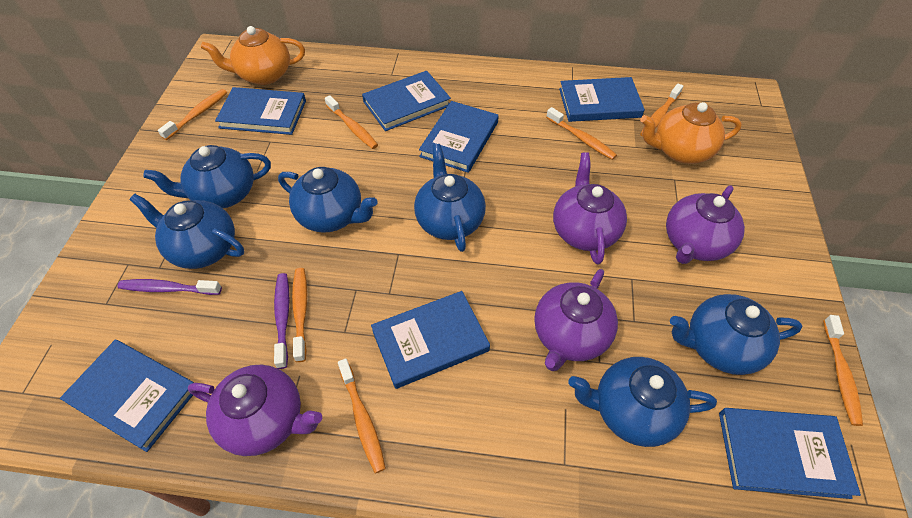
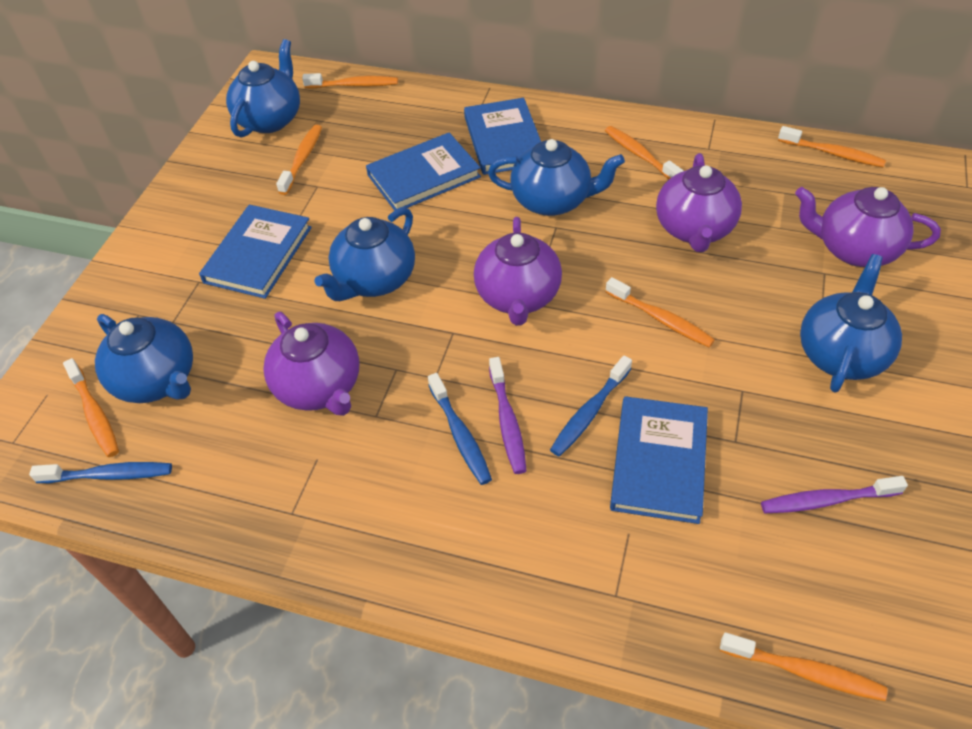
blue book: 7 -> 4
blue teapot: 6 -> 5
blue toothbrush: 0 -> 3
orange teapot: 2 -> 0

